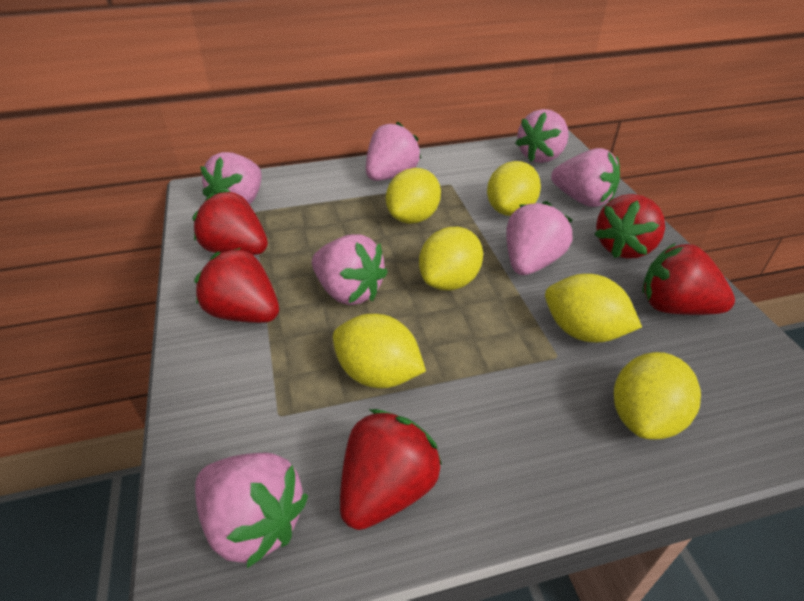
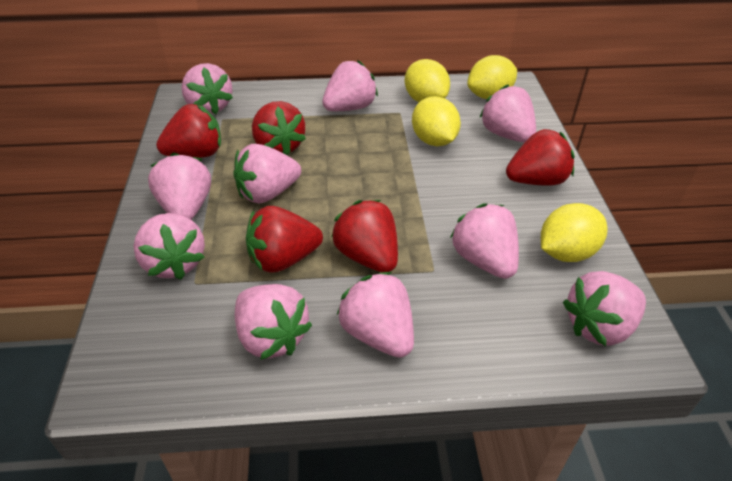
pink strawberry: 7 -> 10
yellow lemon: 6 -> 4

